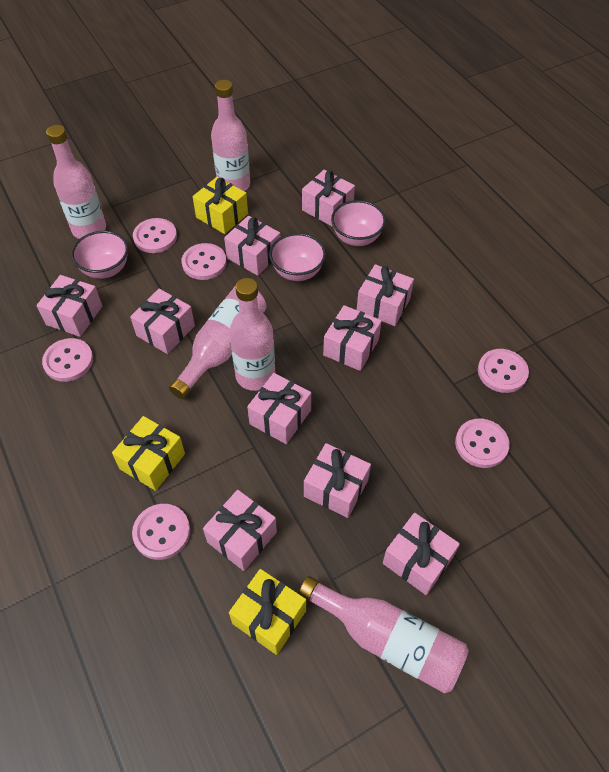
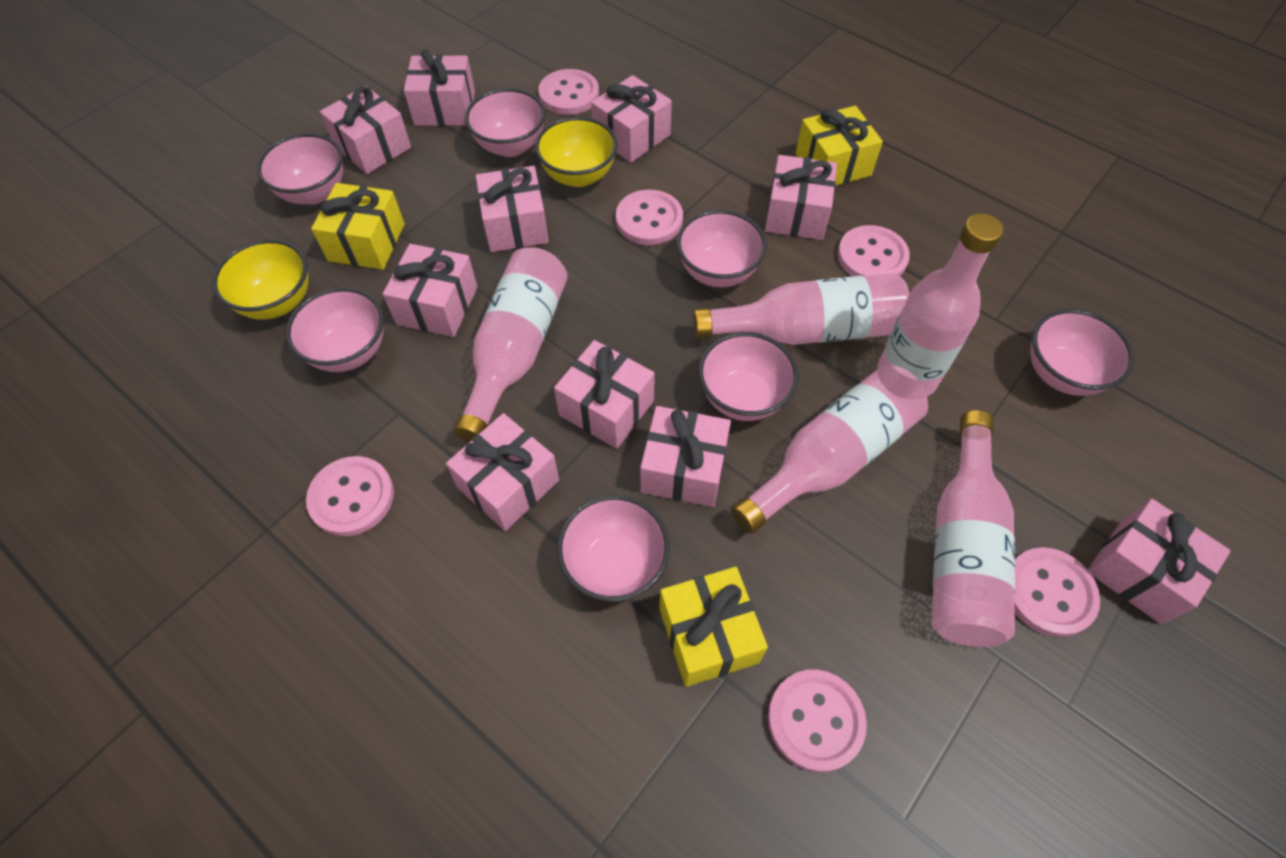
pink bowl: 3 -> 7
yellow bowl: 0 -> 2

